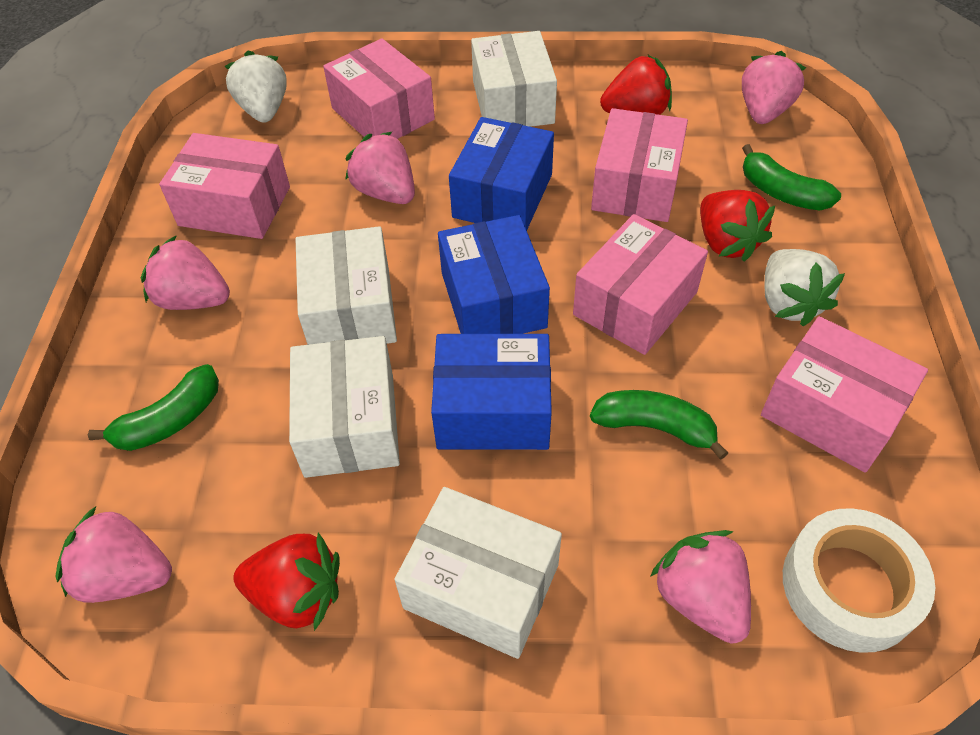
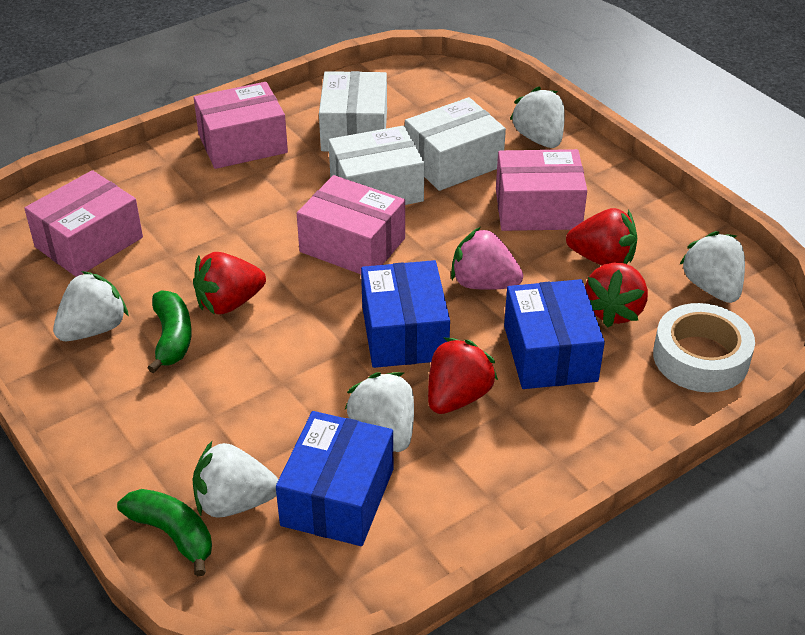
green banana: 3 -> 2
pink box: 5 -> 4
pink strawberry: 5 -> 1
red strawberry: 3 -> 4
white box: 4 -> 3
white strawberry: 2 -> 5

